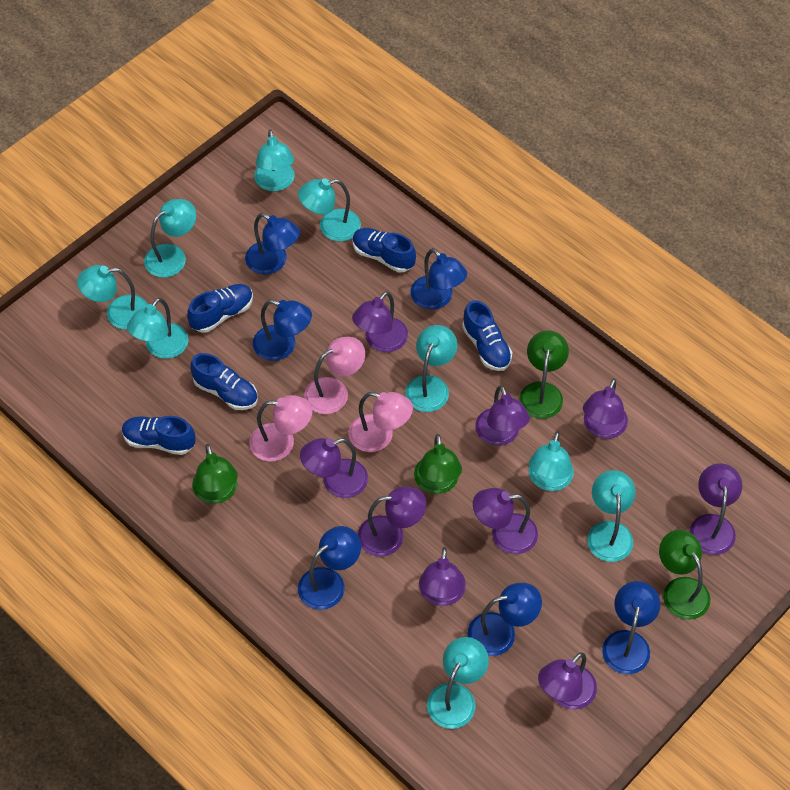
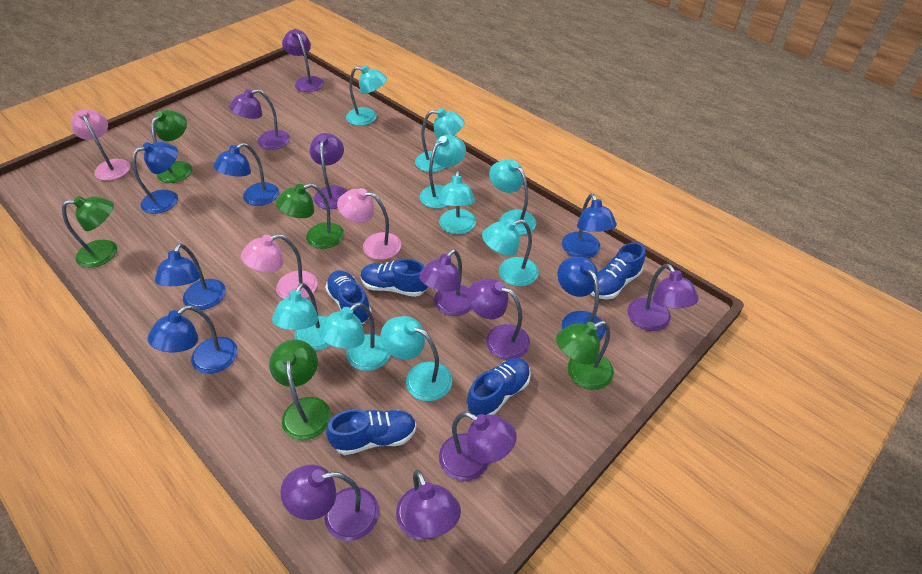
green lamp: 4 -> 5

